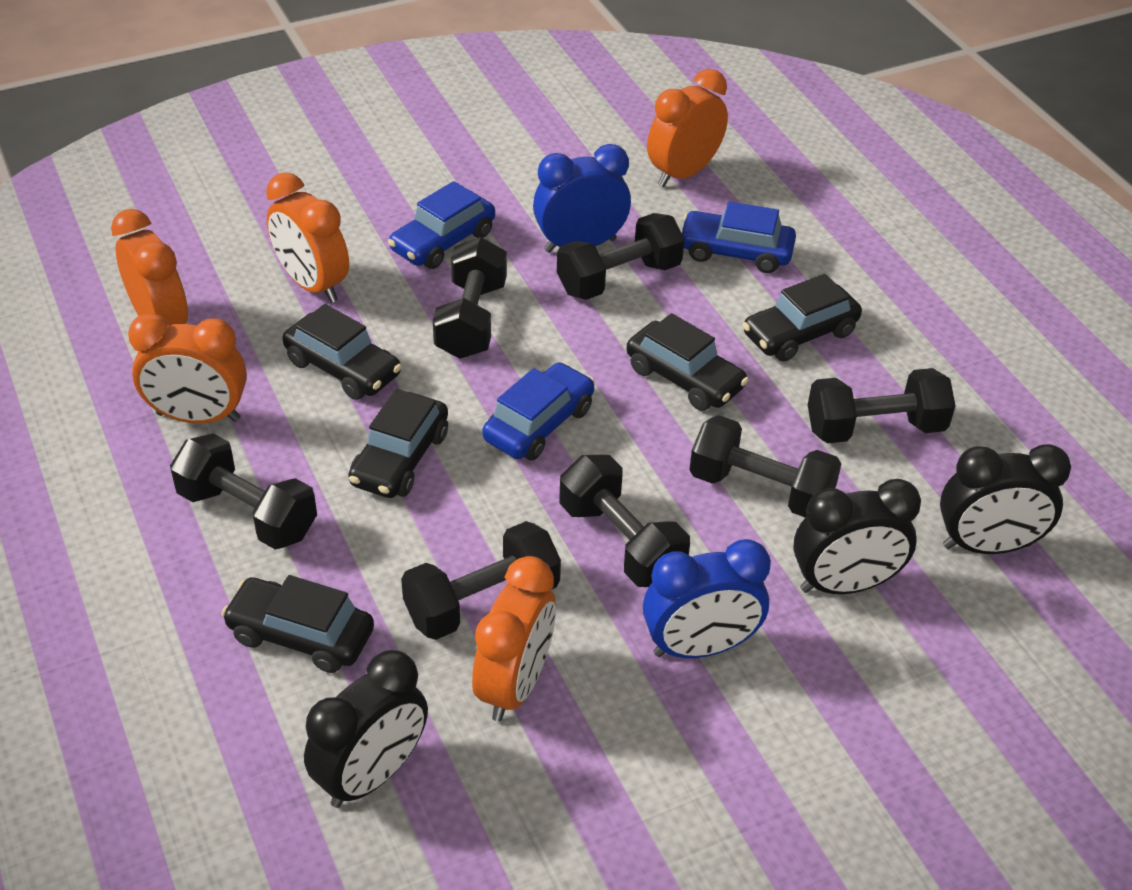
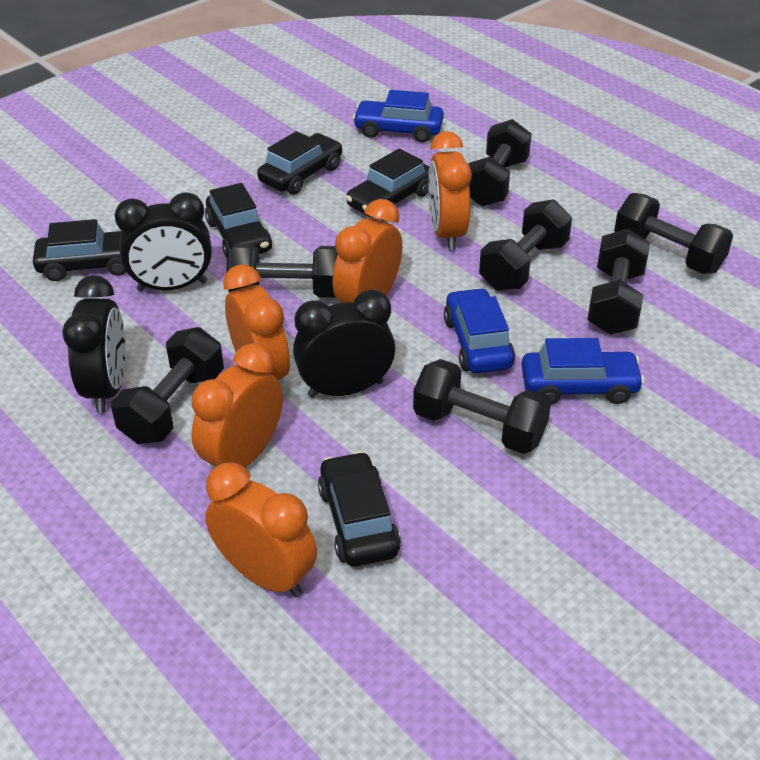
blue clock: 2 -> 0

